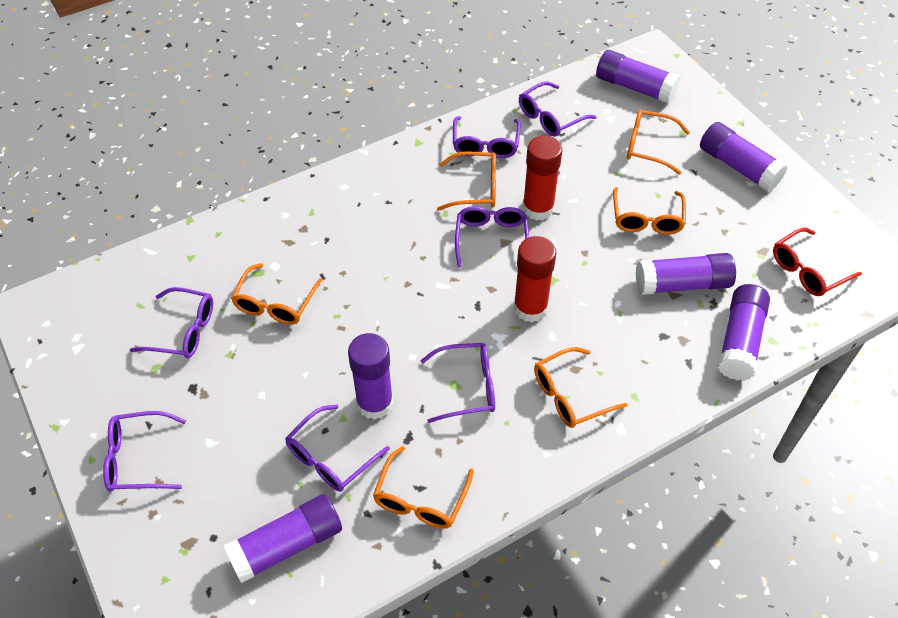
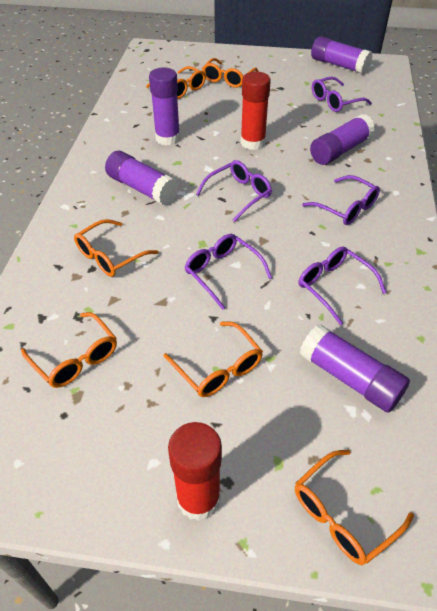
purple glasses: 7 -> 5
purple glue stick: 6 -> 5
red glasses: 1 -> 0

